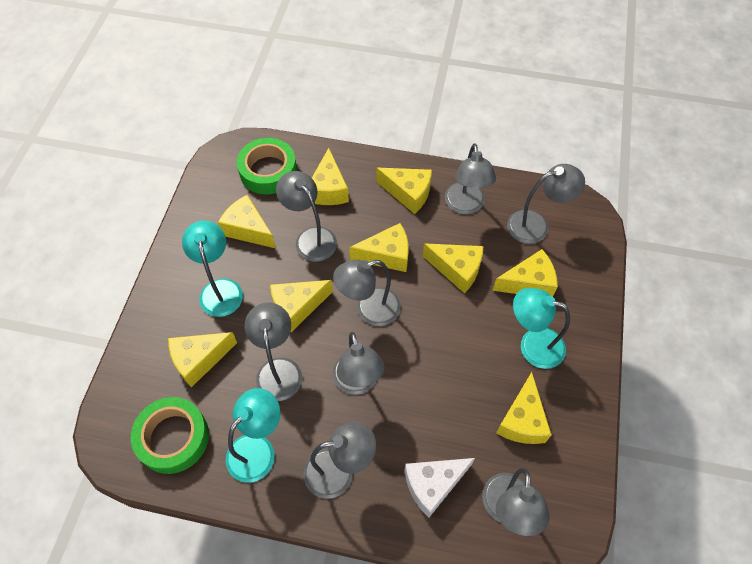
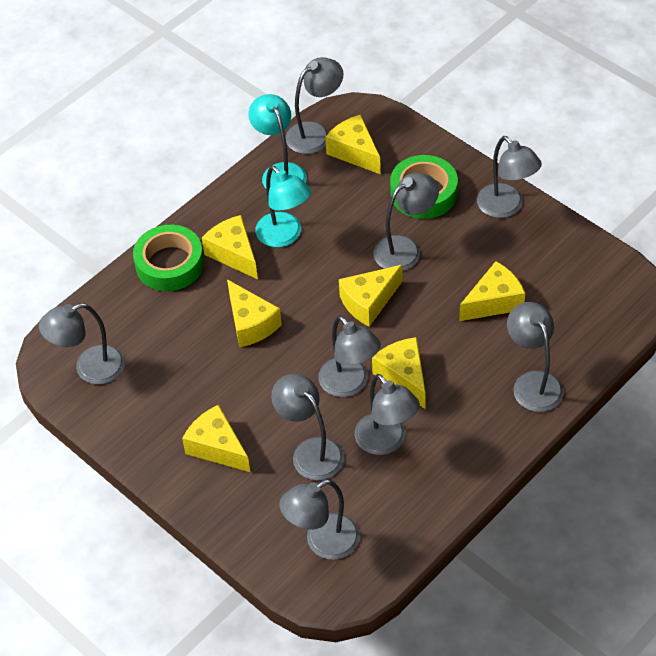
grey lamp: 8 -> 9
turquoise lamp: 3 -> 2
white cheese: 1 -> 0
yellow cheese: 9 -> 7

